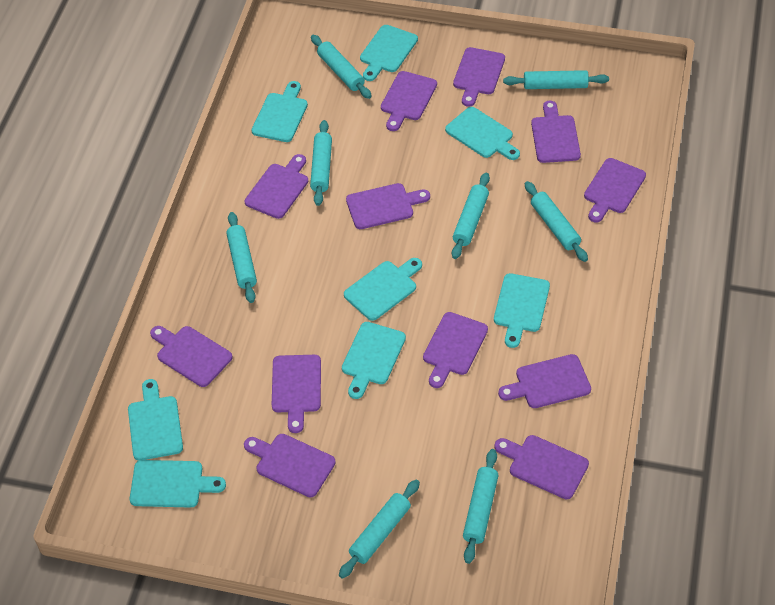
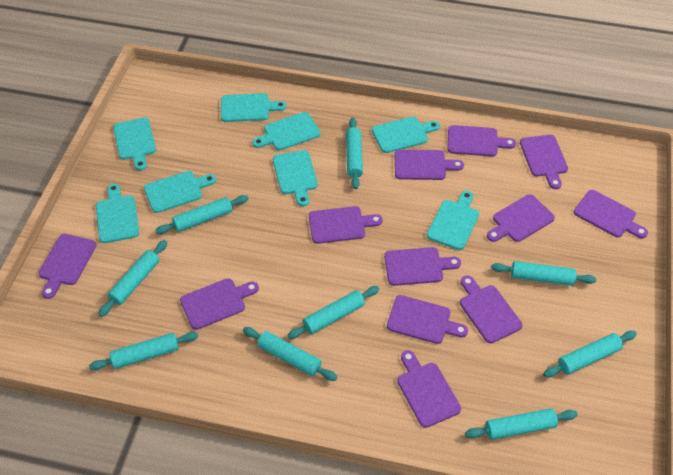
turquoise rolling pin: 8 -> 9

